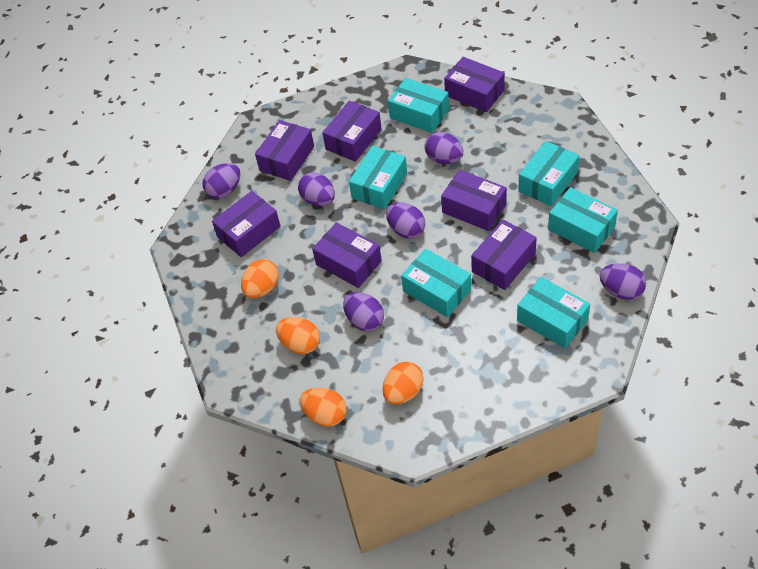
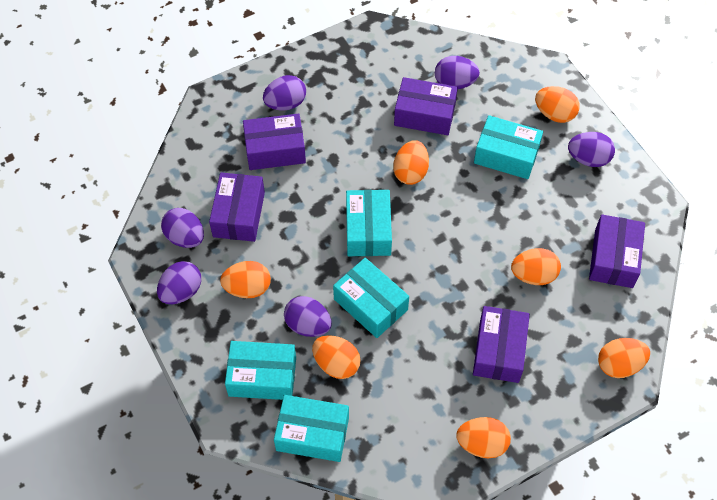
orange egg: 4 -> 7
purple box: 7 -> 5
turquoise box: 6 -> 5

